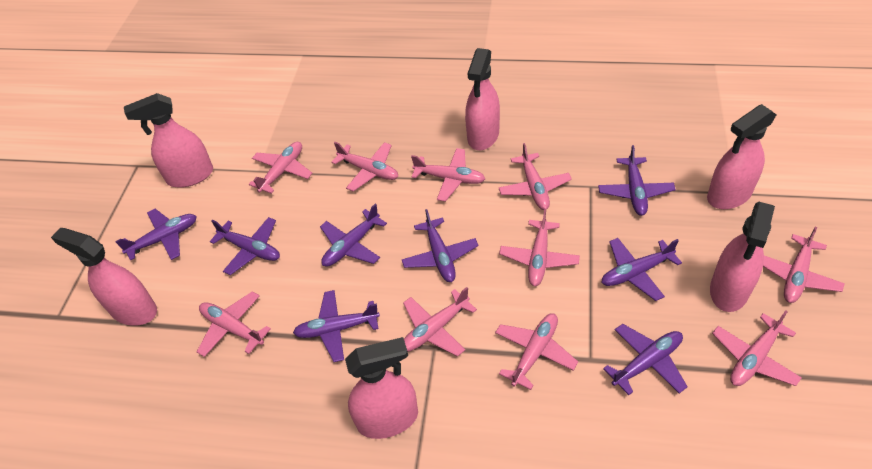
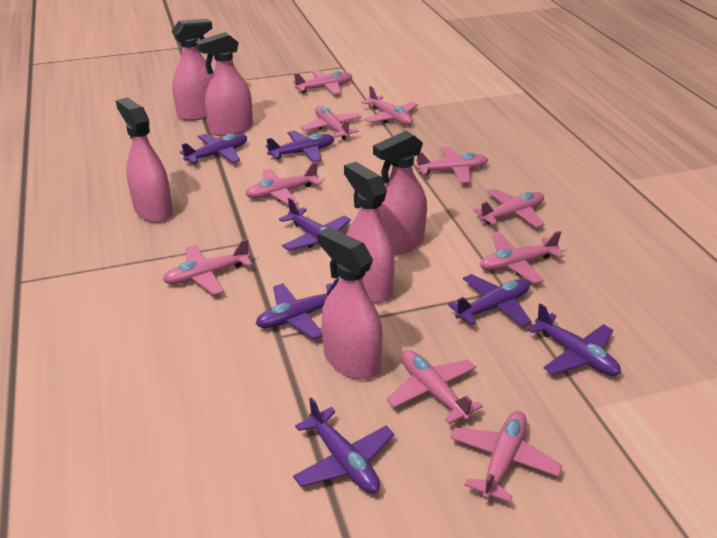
purple plane: 8 -> 7

